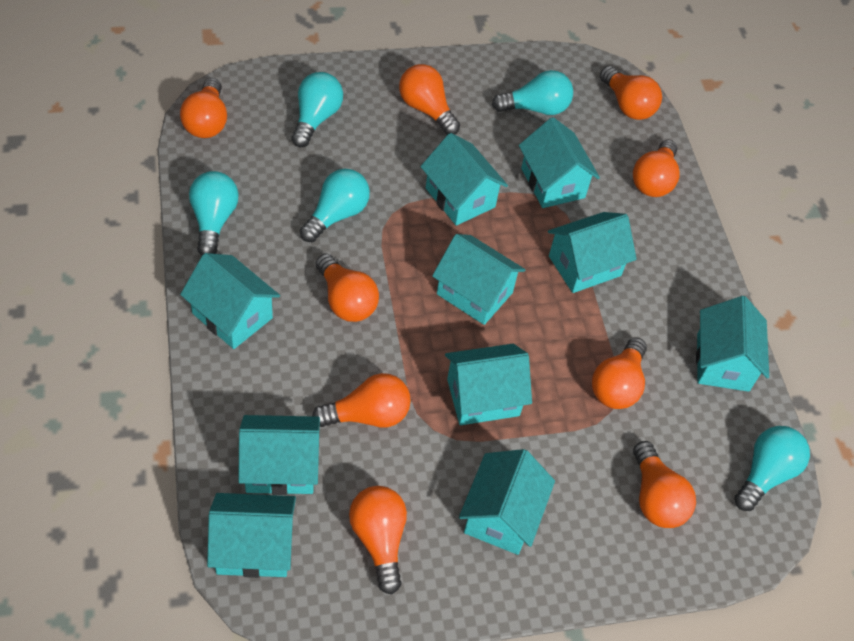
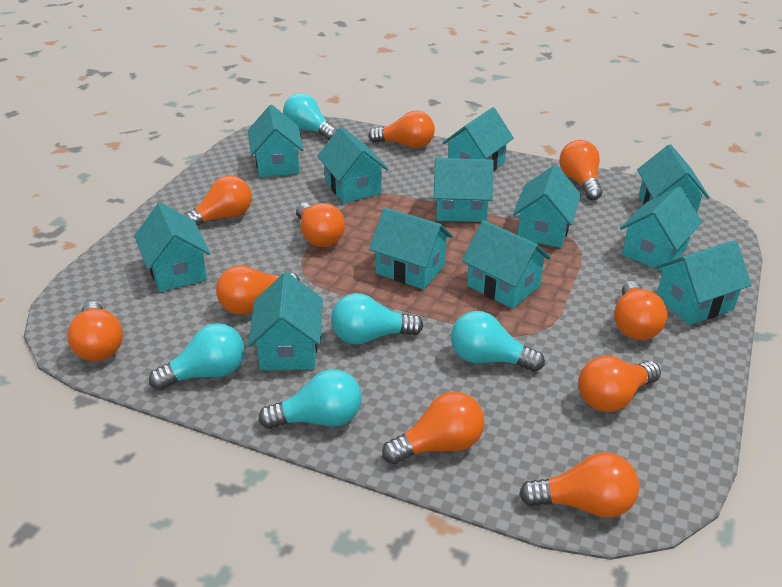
orange light bulb: 9 -> 10
turquoise house: 10 -> 12

